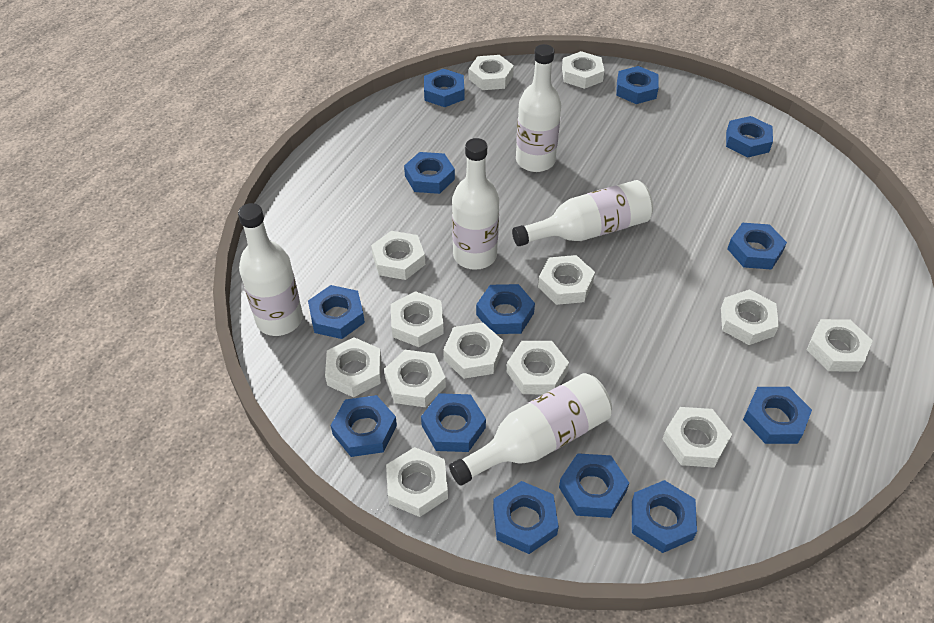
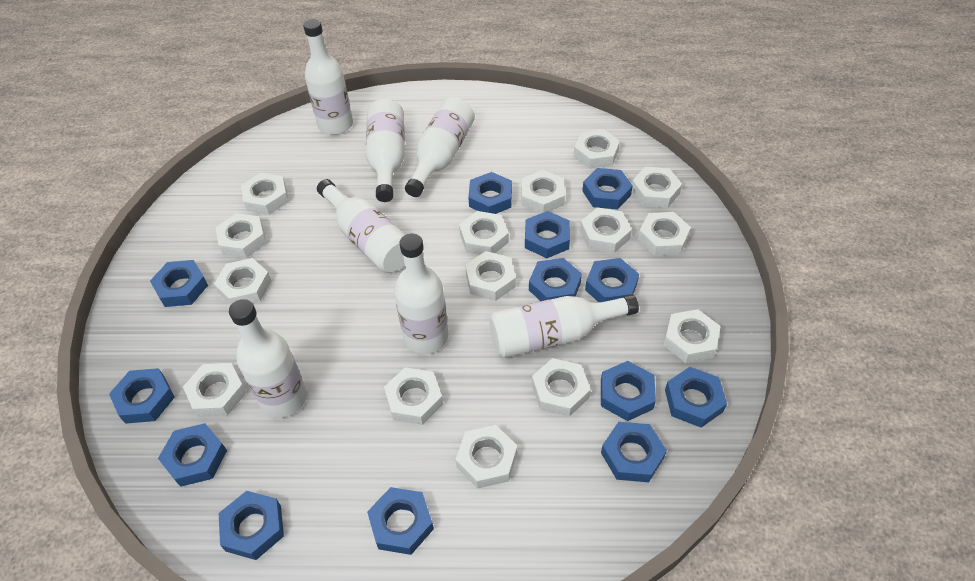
white bottle: 5 -> 7
white nut: 13 -> 15

